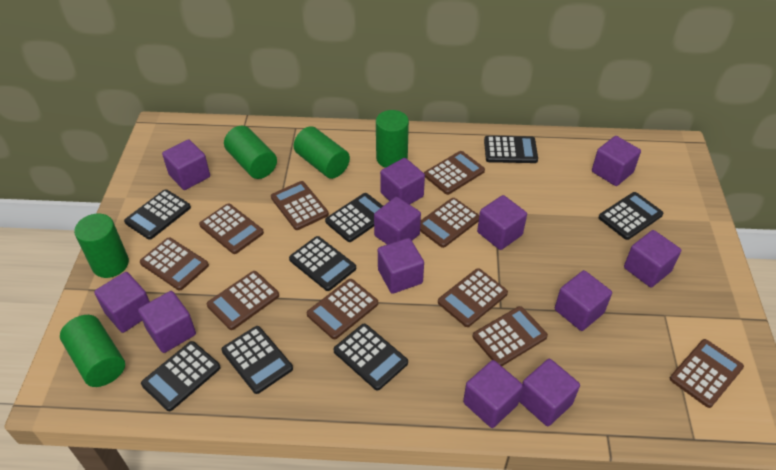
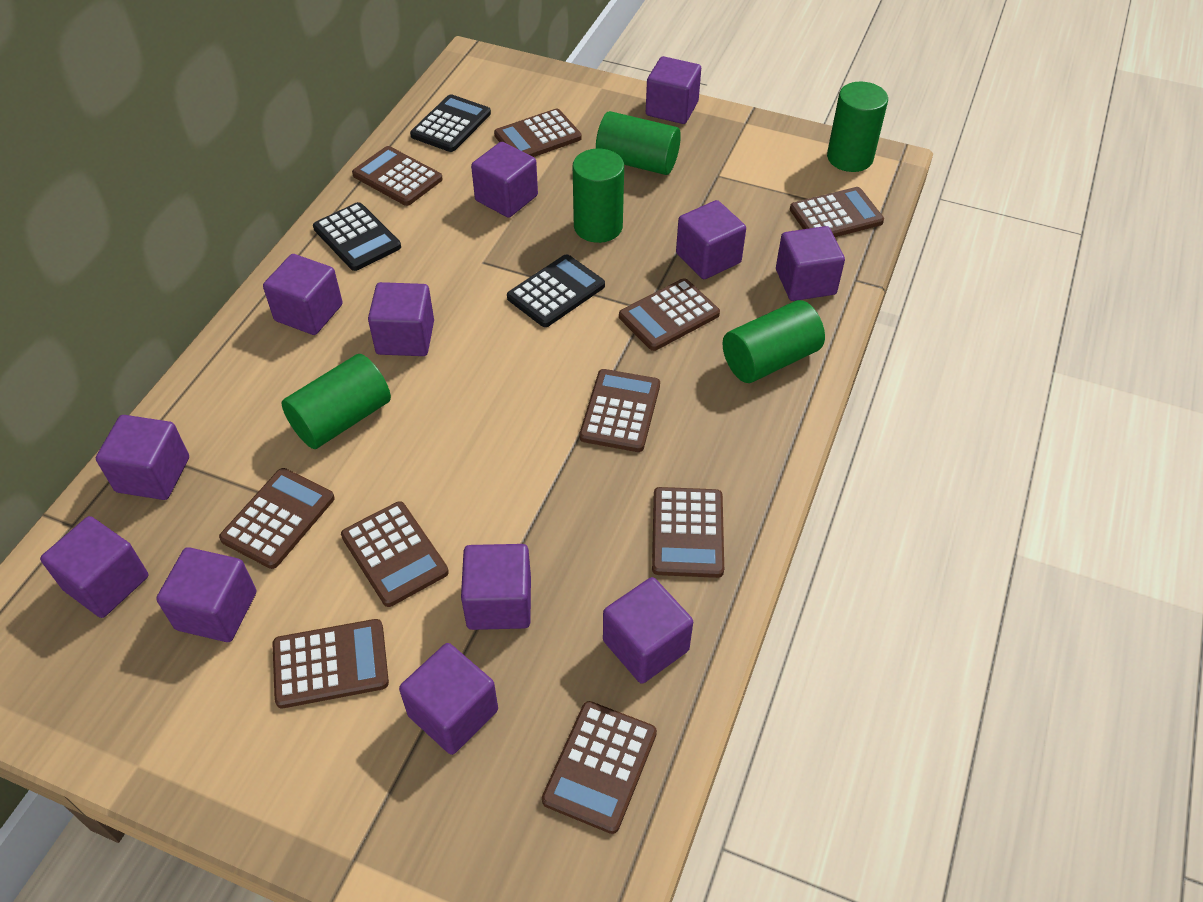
black calculator: 8 -> 3

